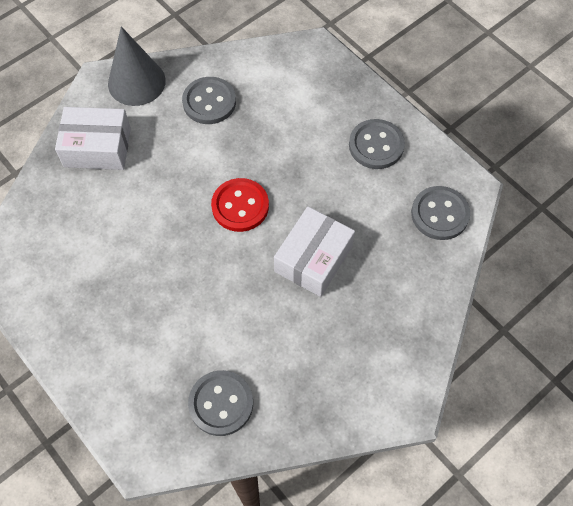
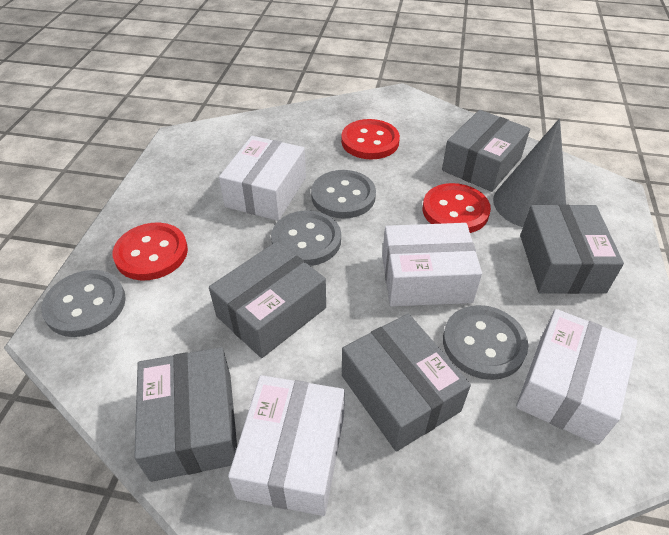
grey box: 0 -> 5
red button: 1 -> 3
white box: 2 -> 4

